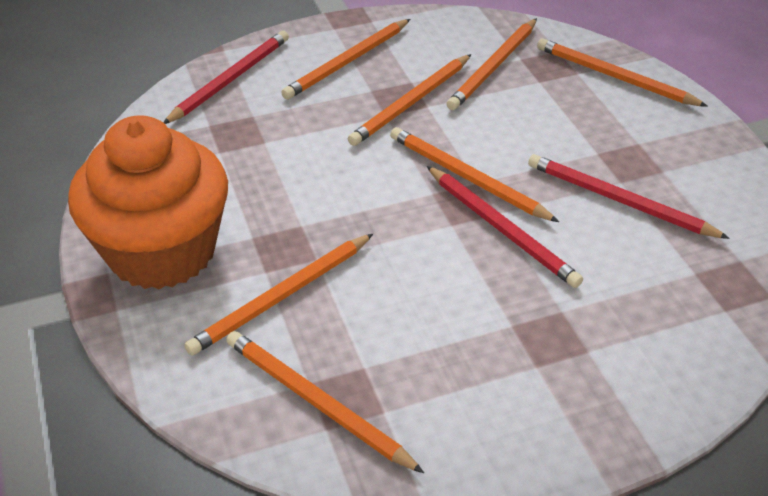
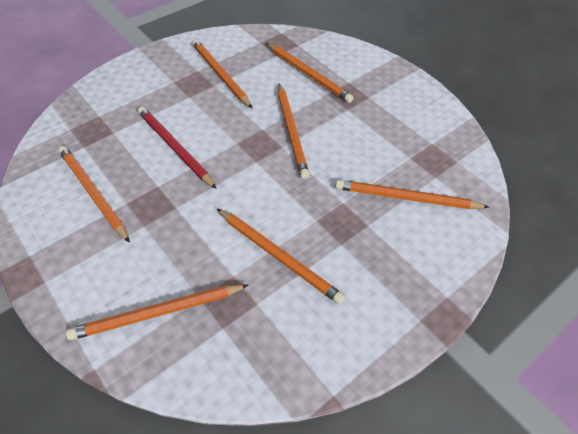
orange cupcake: 1 -> 0
red pencil: 3 -> 1

